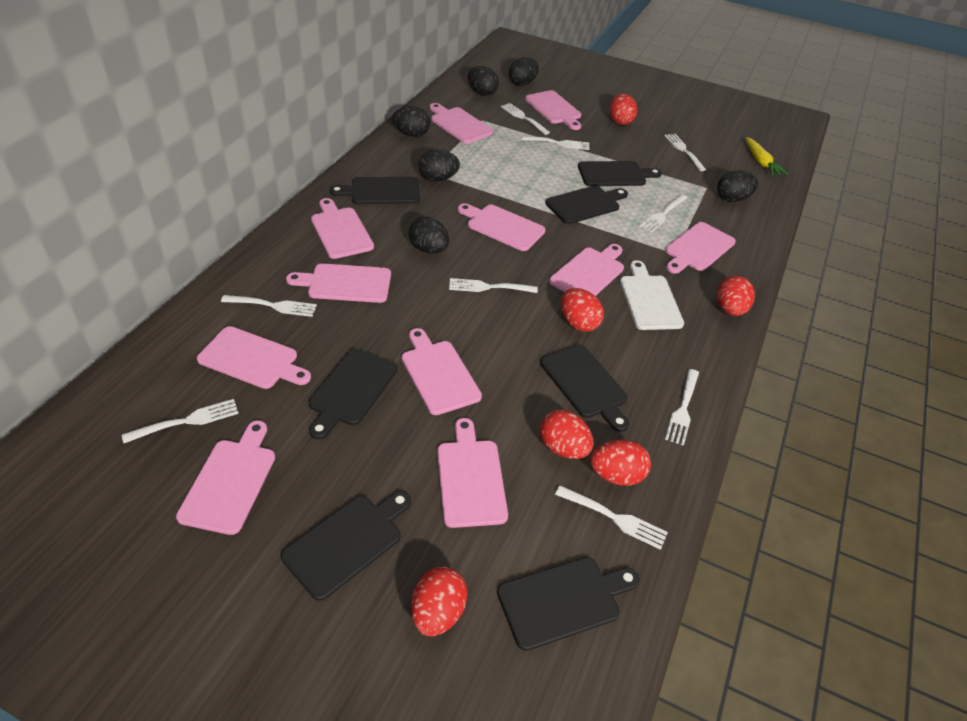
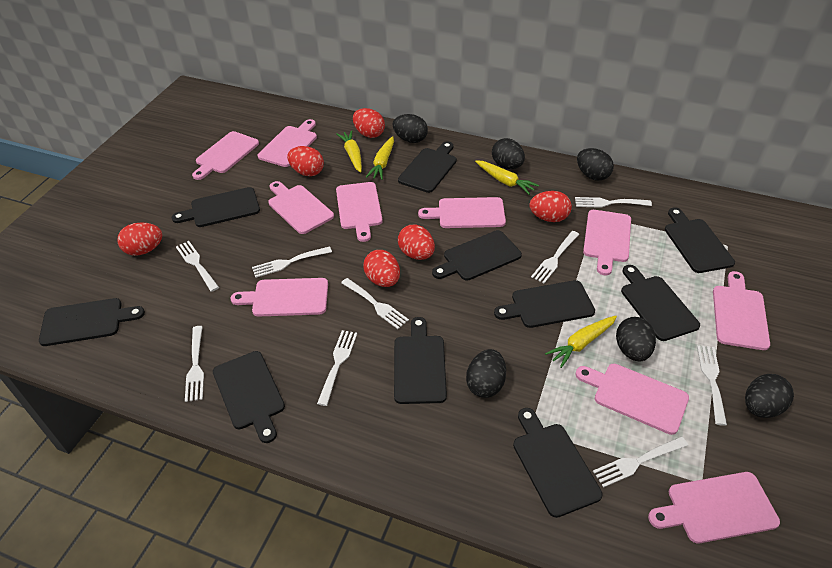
black cutting board: 7 -> 10
pink cutting board: 11 -> 10
white cutting board: 1 -> 0
yellow carrot: 1 -> 4

